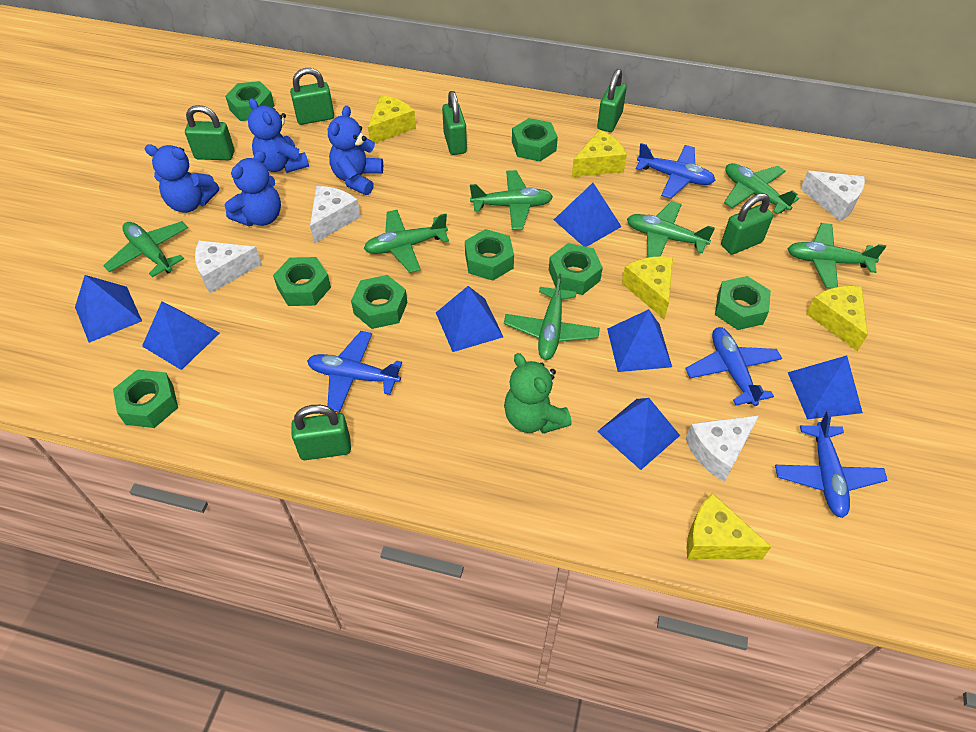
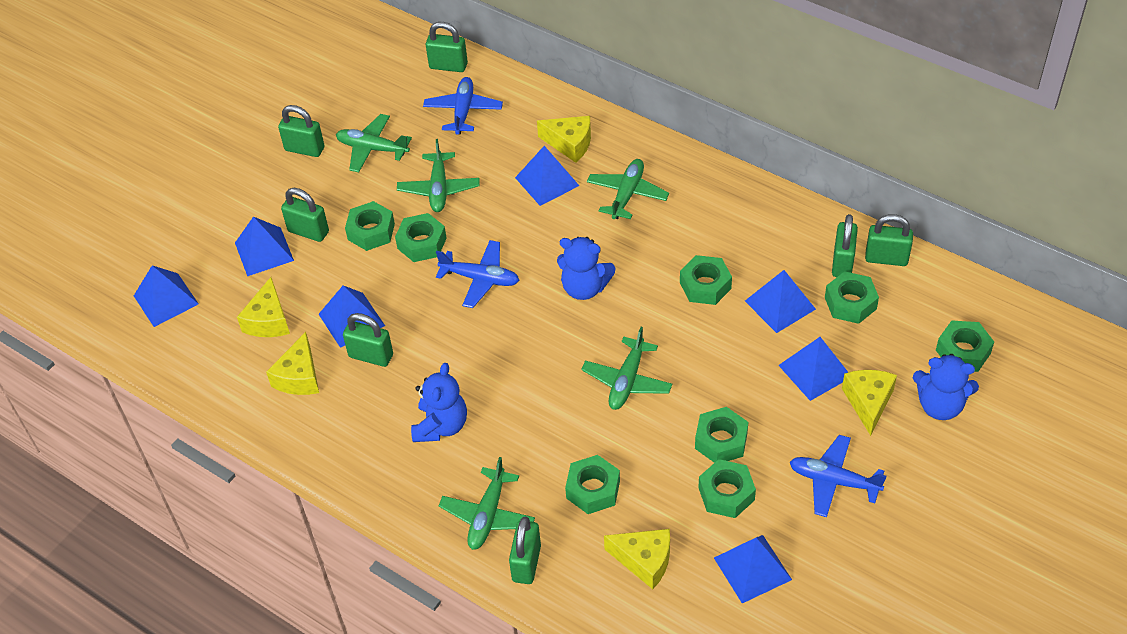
blue plane: 4 -> 3
blue teddy bear: 4 -> 3
green padlock: 6 -> 7
green plane: 7 -> 5
green teddy bear: 1 -> 0
white cheese: 4 -> 0

